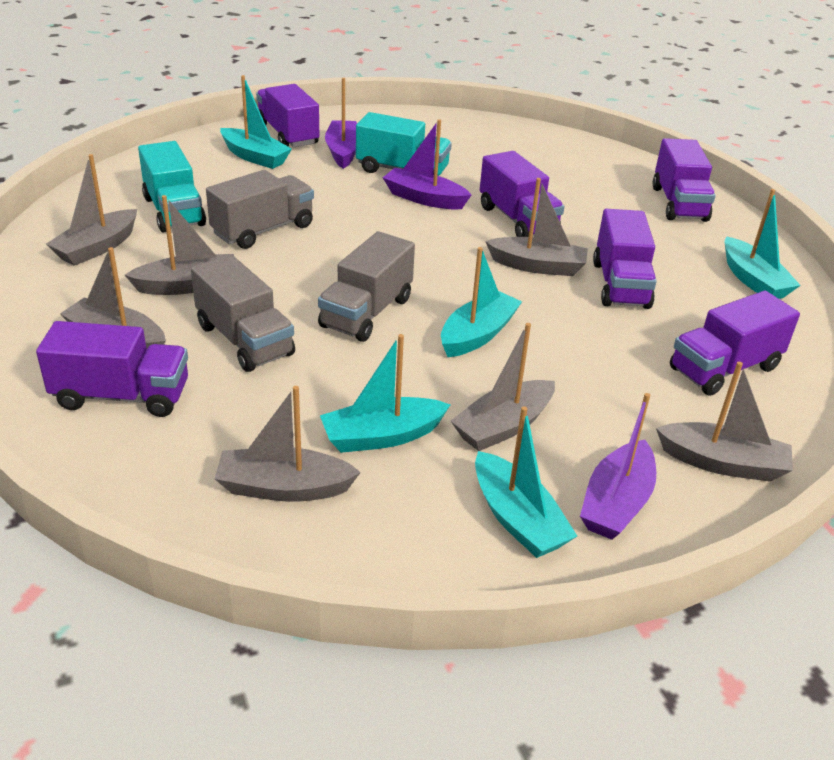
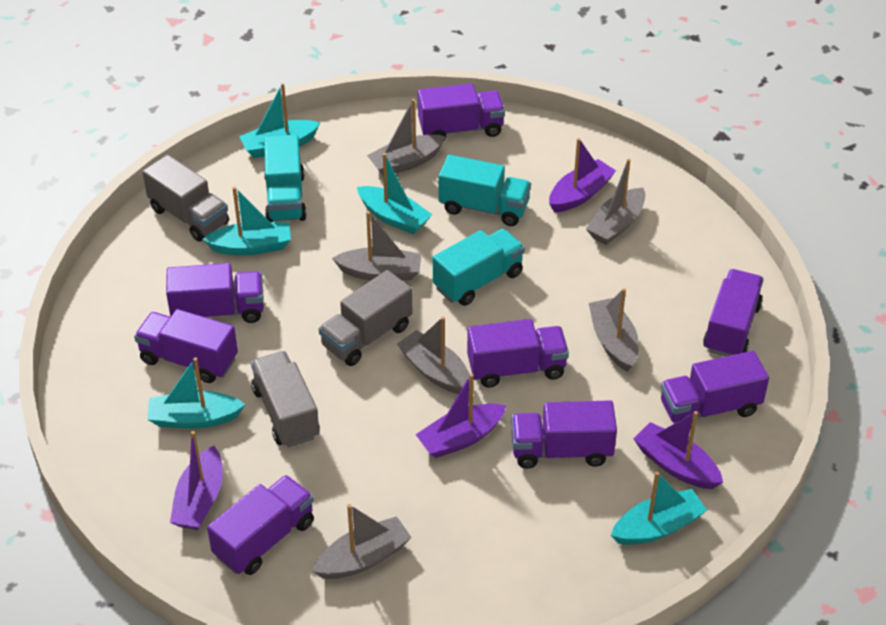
grey boat: 7 -> 6
purple boat: 3 -> 4
purple truck: 6 -> 8
turquoise truck: 2 -> 3

